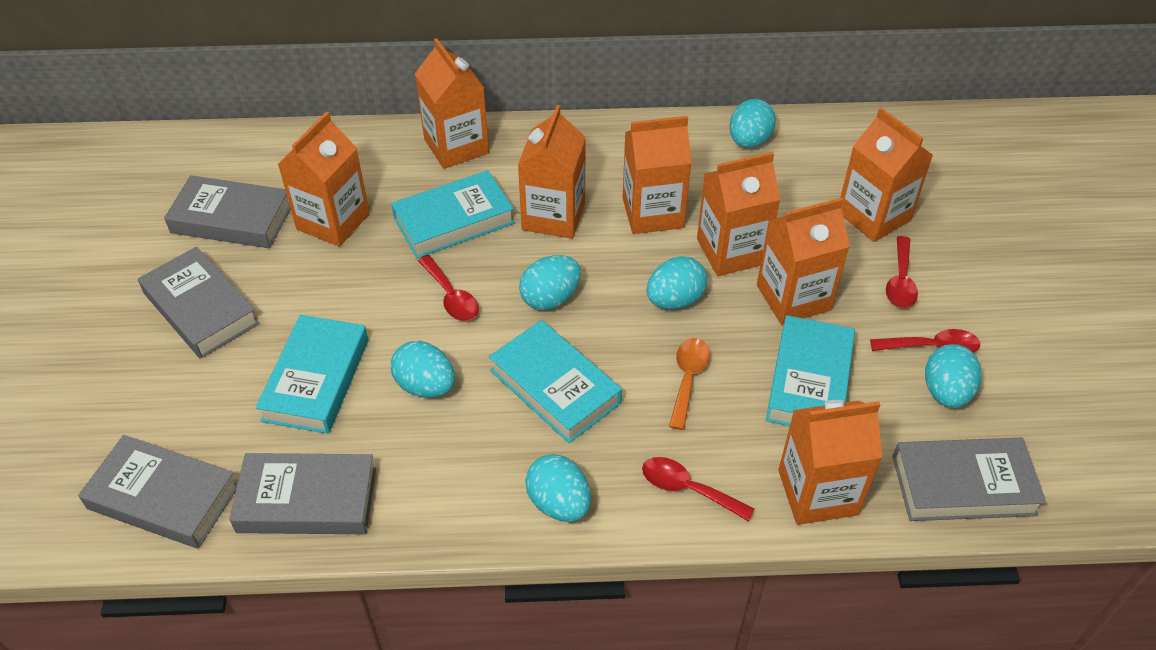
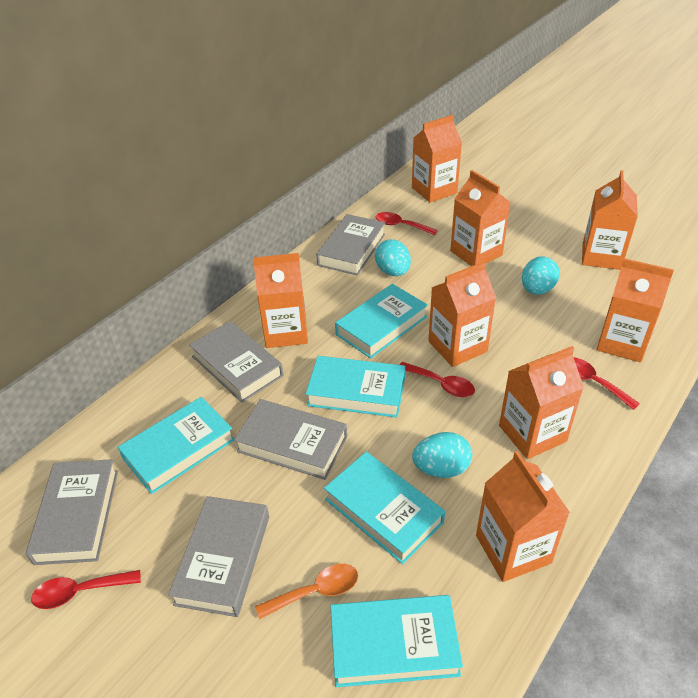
turquoise book: 4 -> 5
turquoise egg: 6 -> 3

